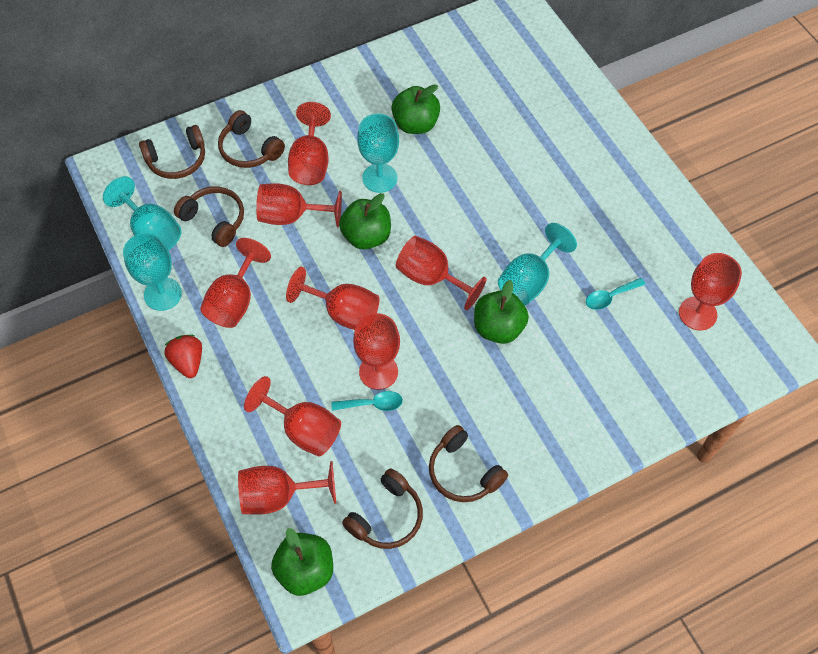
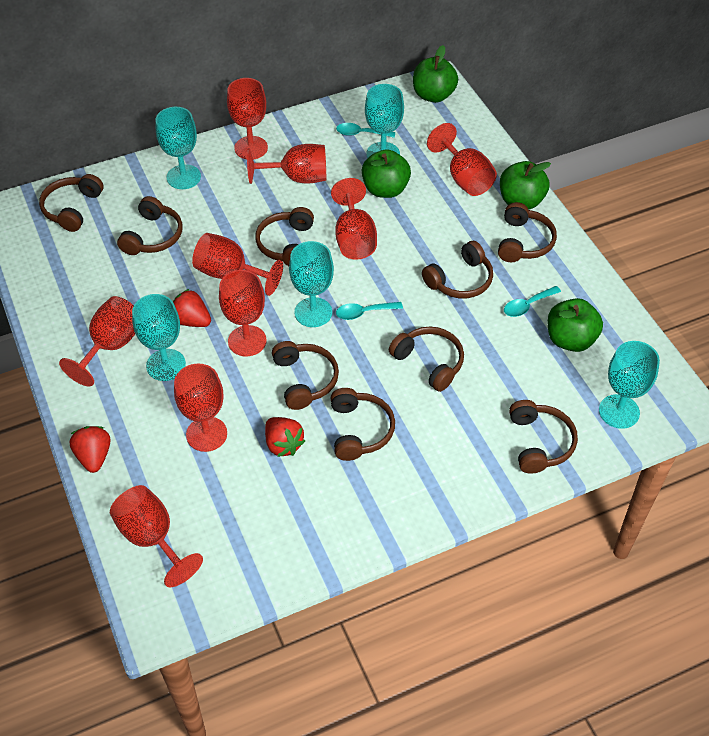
brown headphones: 5 -> 9
red strawberry: 1 -> 3
turquoise goblet: 4 -> 5
turquoise spoon: 2 -> 3

